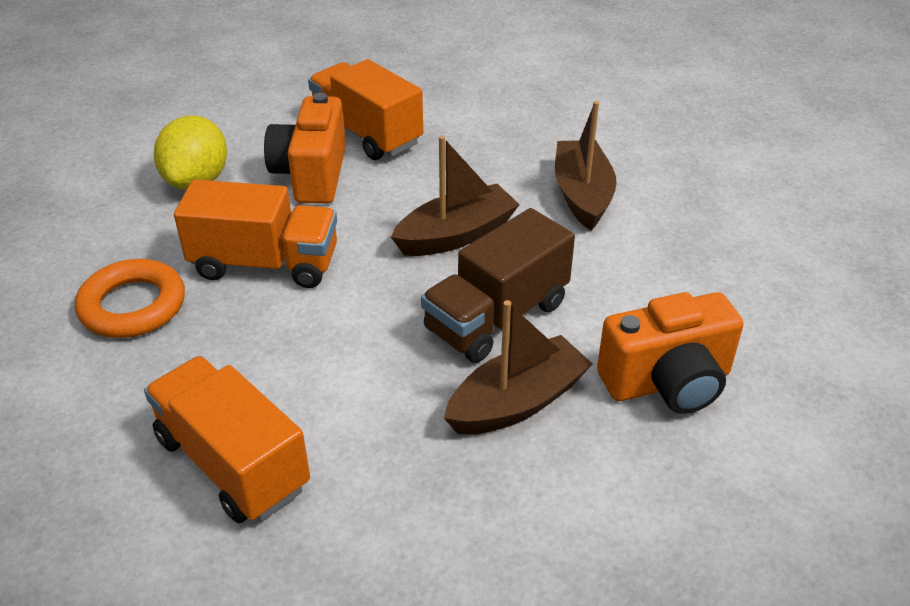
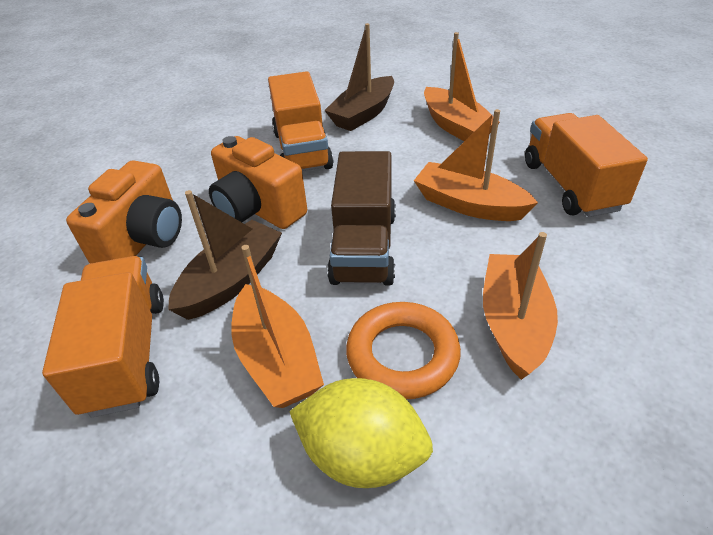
brown boat: 3 -> 2
orange boat: 0 -> 4

